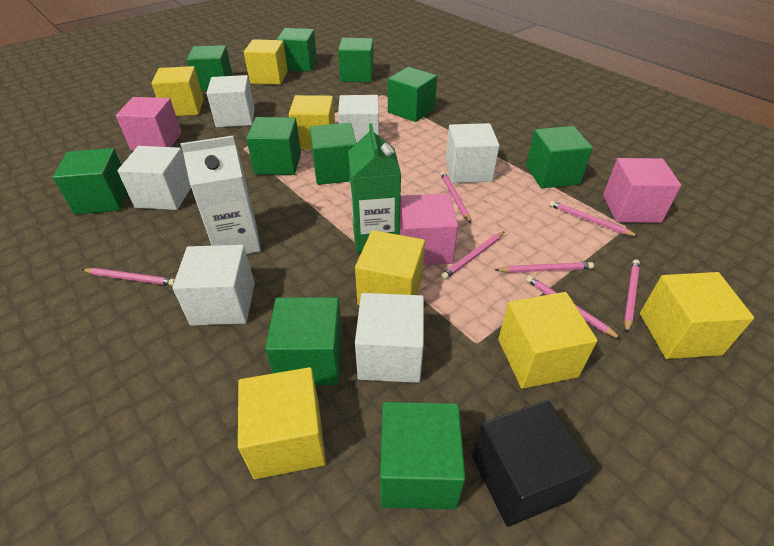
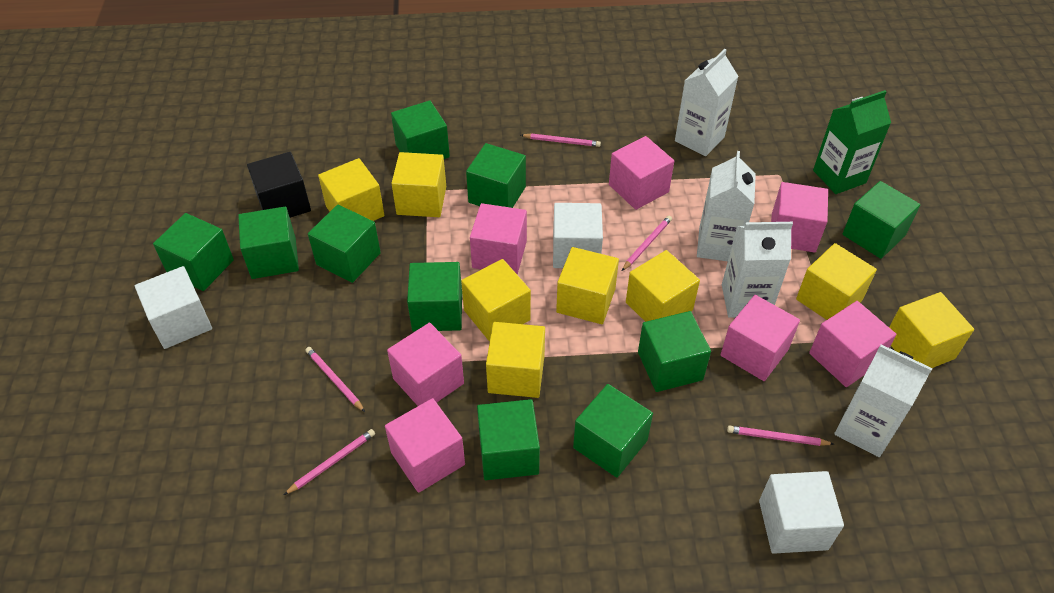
pink cube: 3 -> 7
pink pencil: 7 -> 5
white carton: 1 -> 4
white cube: 6 -> 3
yellow cube: 7 -> 8

